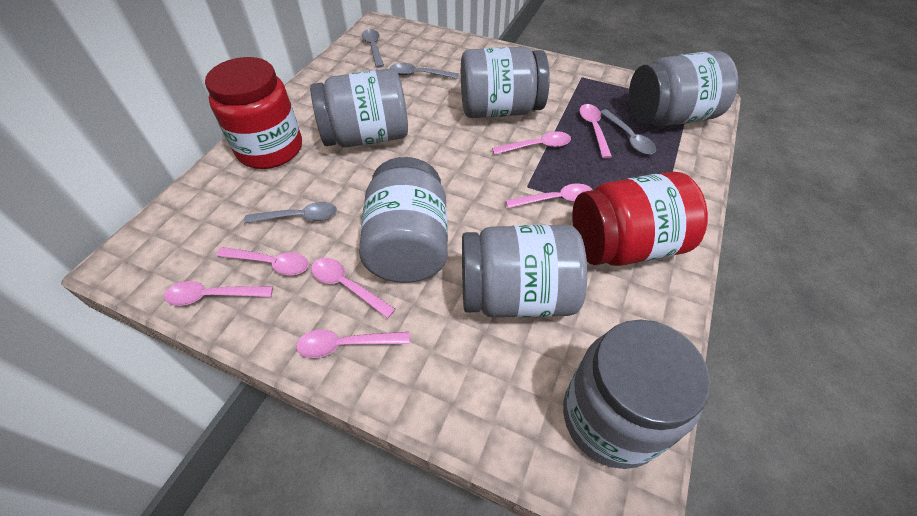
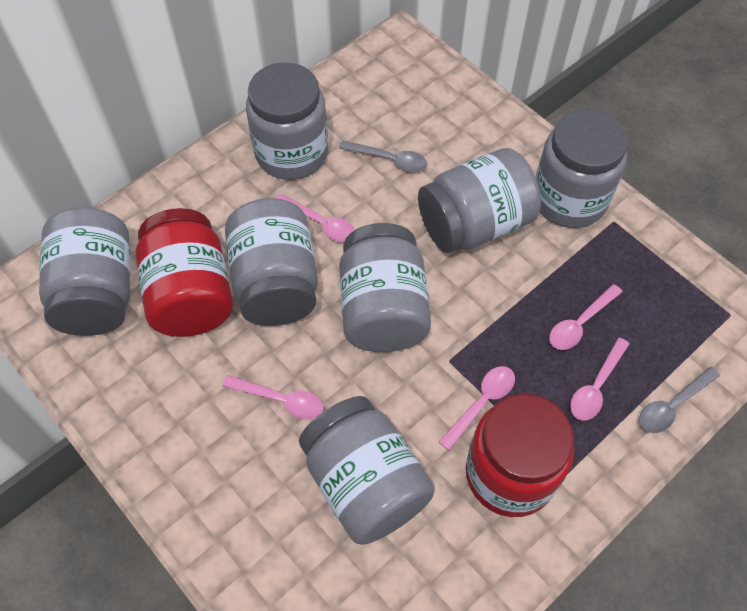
grey jar: 6 -> 7
grey spoon: 4 -> 2
pink spoon: 7 -> 5

